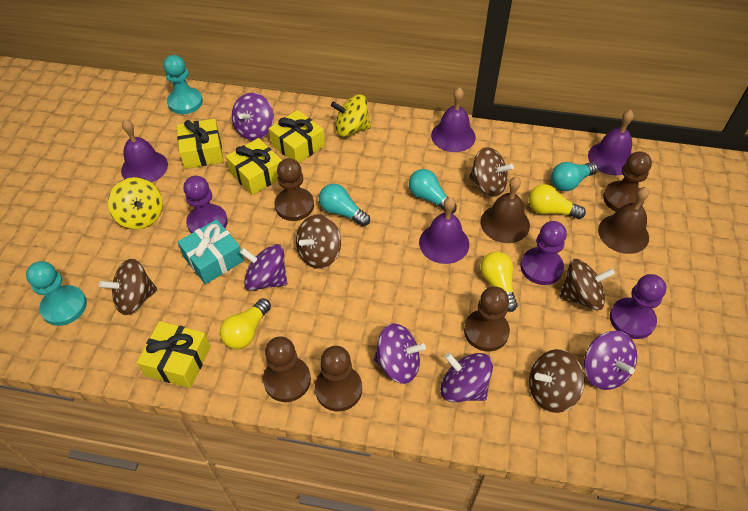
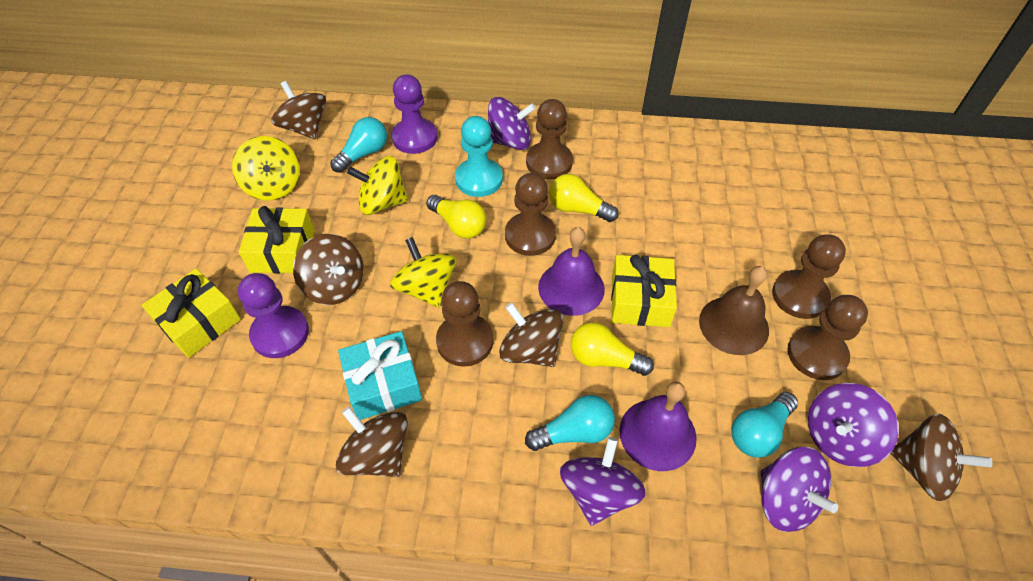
brown bell: 2 -> 1
purple bell: 4 -> 2
purple pawn: 3 -> 2
purple spinning top: 5 -> 4
turquoise pawn: 2 -> 1
yellow gift: 4 -> 3
yellow spinning top: 2 -> 3

